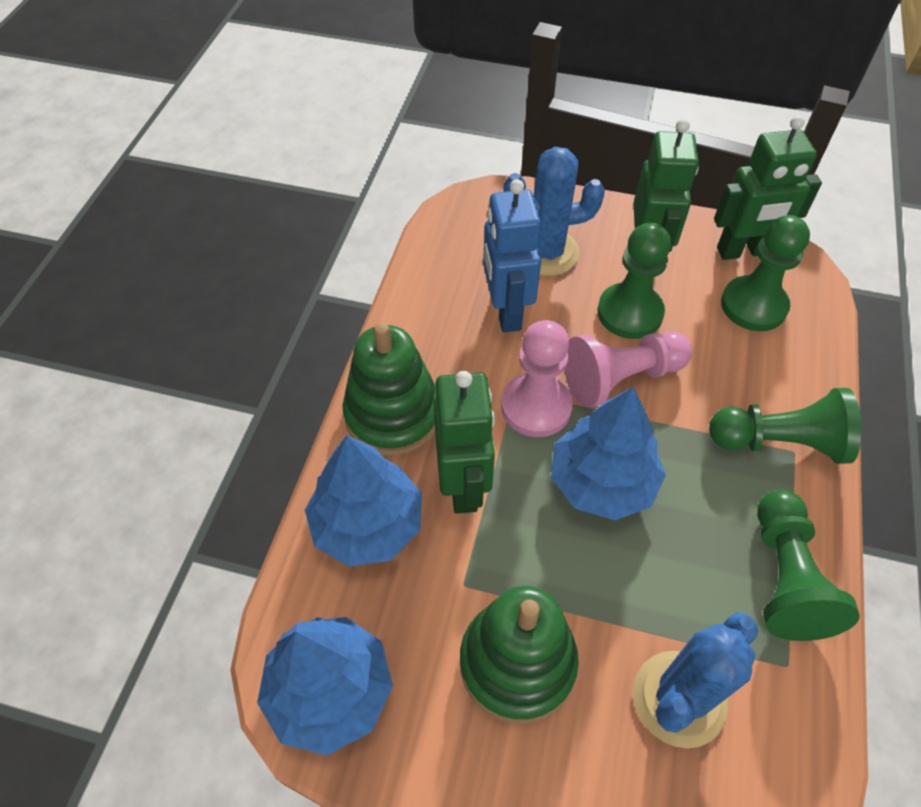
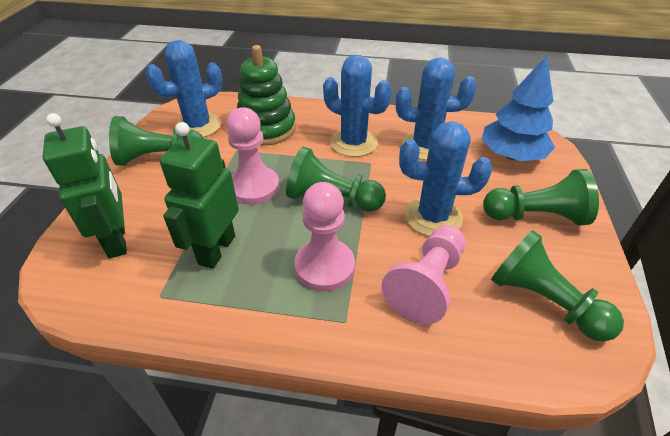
blue cactus: 2 -> 4
blue robot: 1 -> 0
blue tree: 3 -> 1
green robot: 3 -> 2
green stacking toy: 2 -> 1
pink pawn: 2 -> 3

